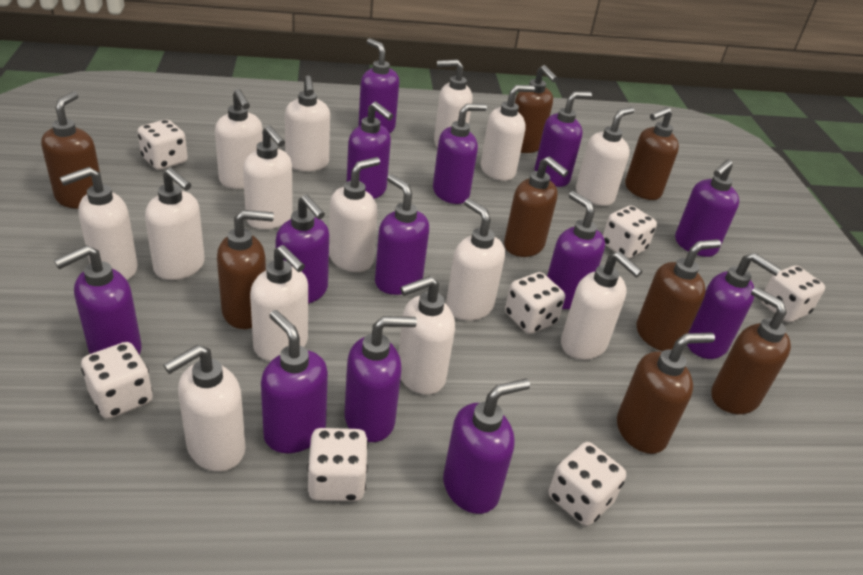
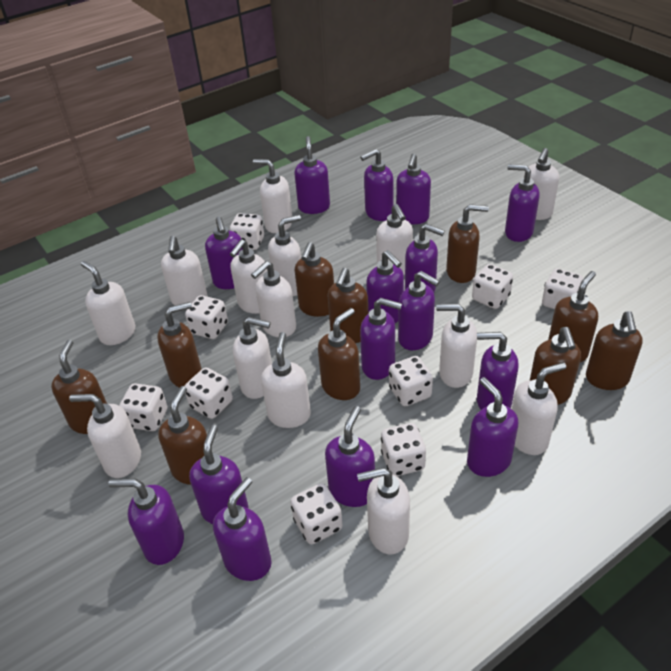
brown soap dispenser: 8 -> 10
purple soap dispenser: 13 -> 15
white dice: 7 -> 9

